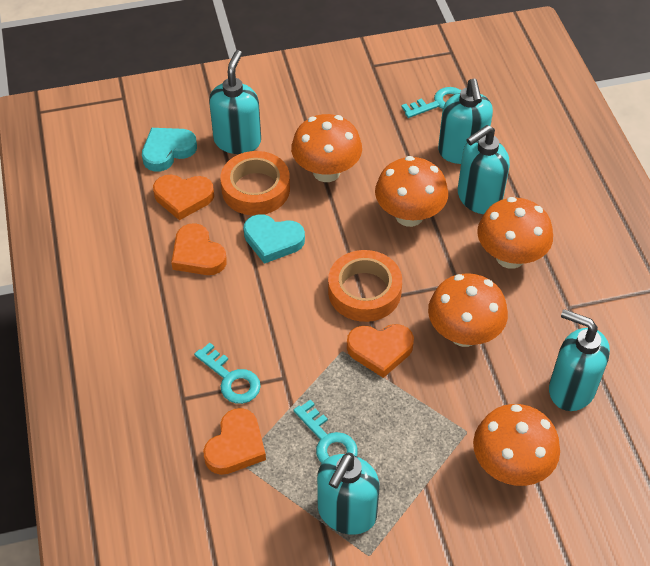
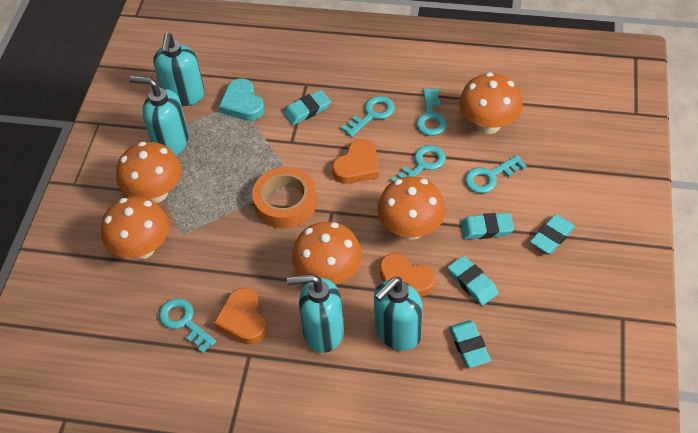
orange heart: 4 -> 3
orange tape: 2 -> 1
turquoise eraser: 0 -> 5
turquoise heart: 2 -> 1
turquoise key: 3 -> 5
turquoise soap dispenser: 5 -> 4

